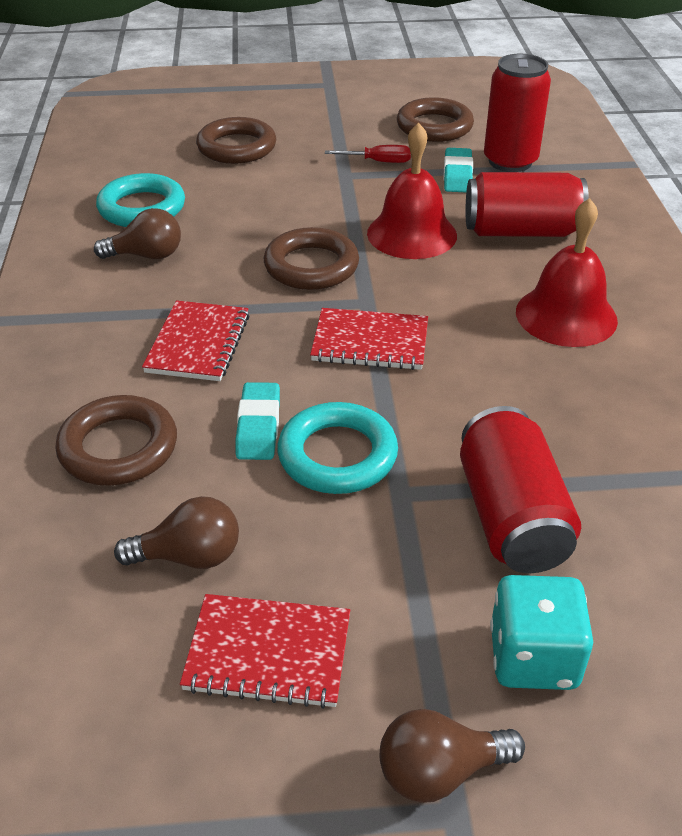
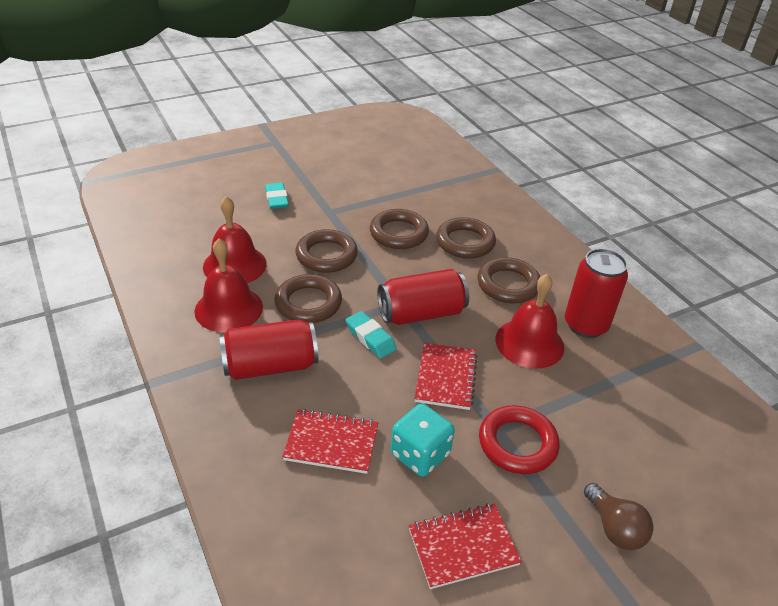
brown light bulb: 3 -> 1
brown ring: 4 -> 5
red bell: 2 -> 3
red ring: 0 -> 1
red screwdriver: 1 -> 0
turquoise ring: 2 -> 0

